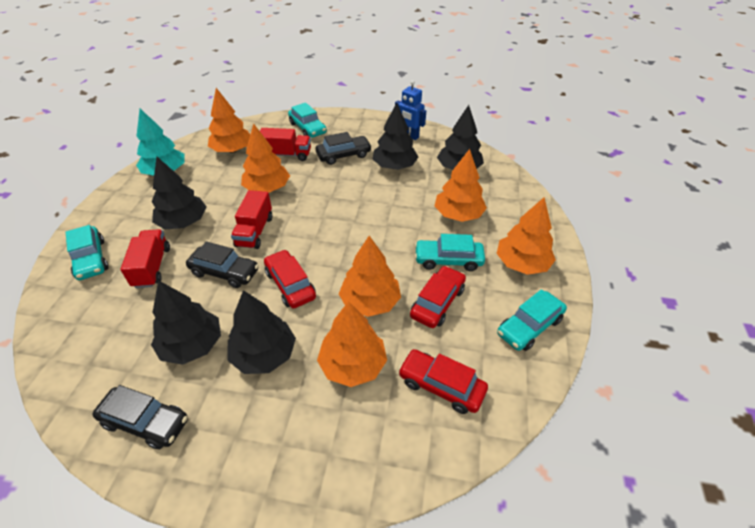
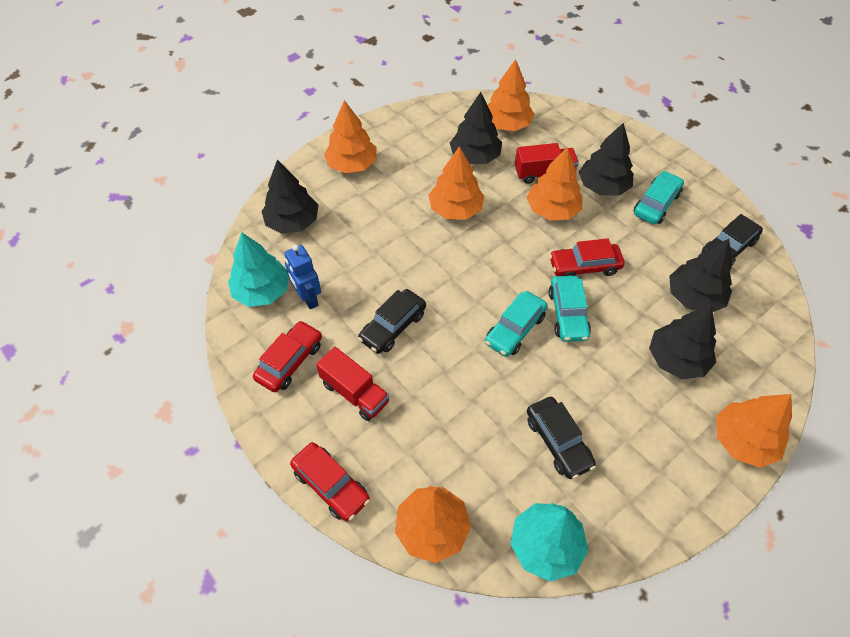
red truck: 3 -> 2
turquoise car: 4 -> 3
turquoise tree: 1 -> 2

